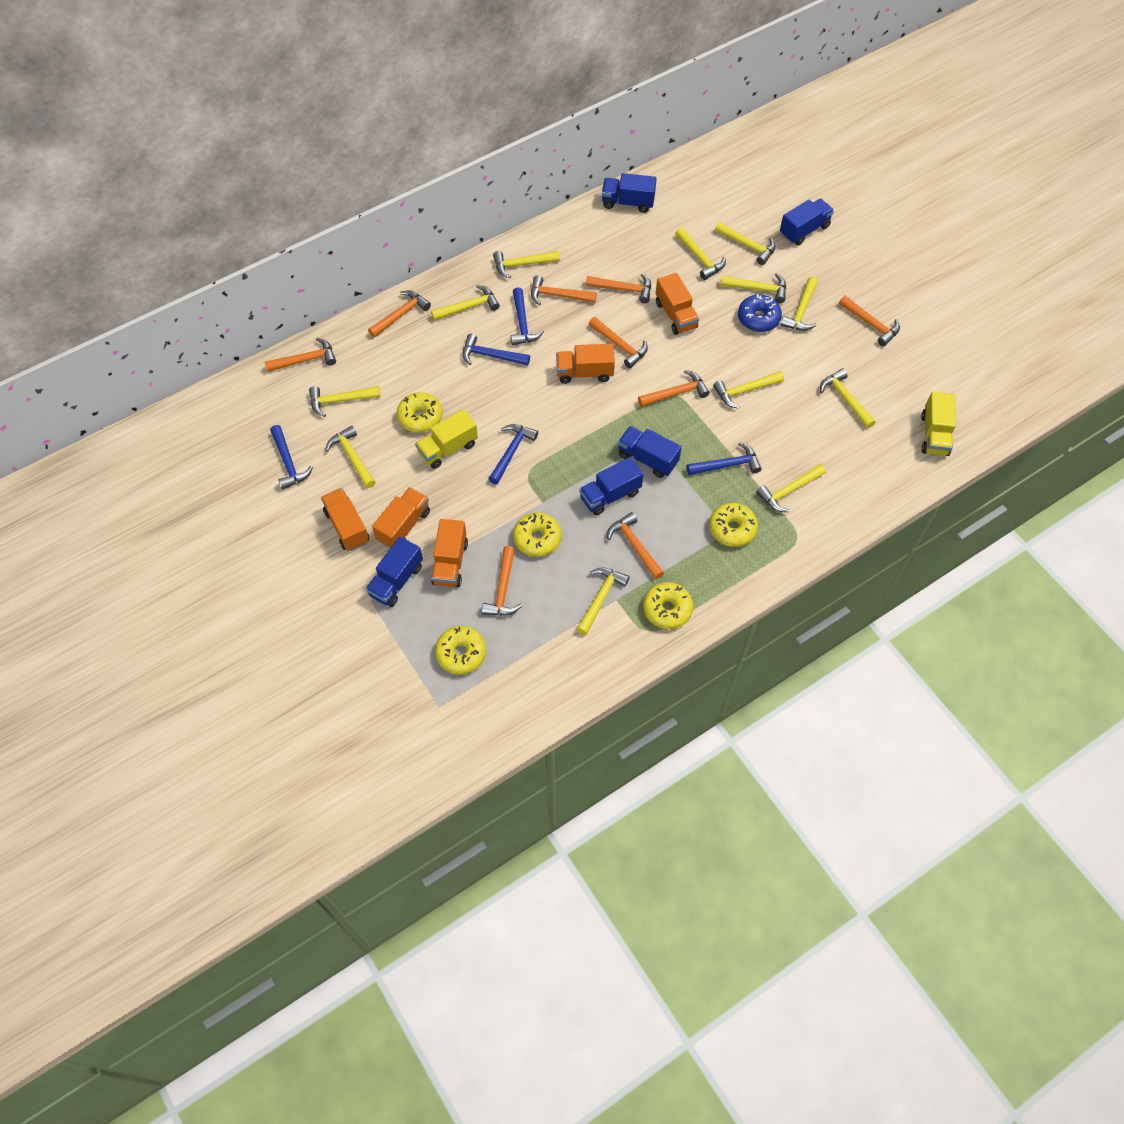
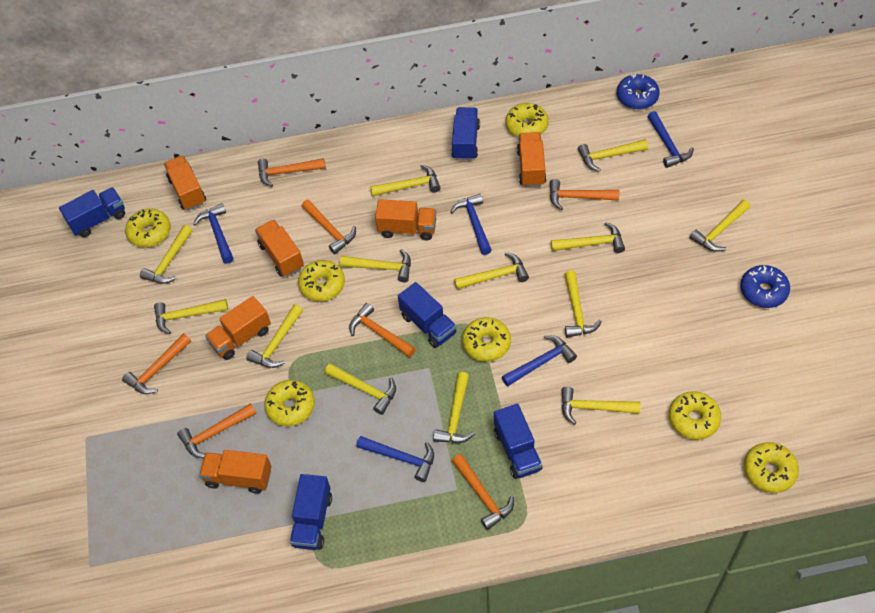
blue donut: 1 -> 2
orange hammer: 9 -> 7
orange truck: 5 -> 6
yellow donut: 5 -> 7
yellow hammer: 12 -> 13
yellow truck: 2 -> 0

